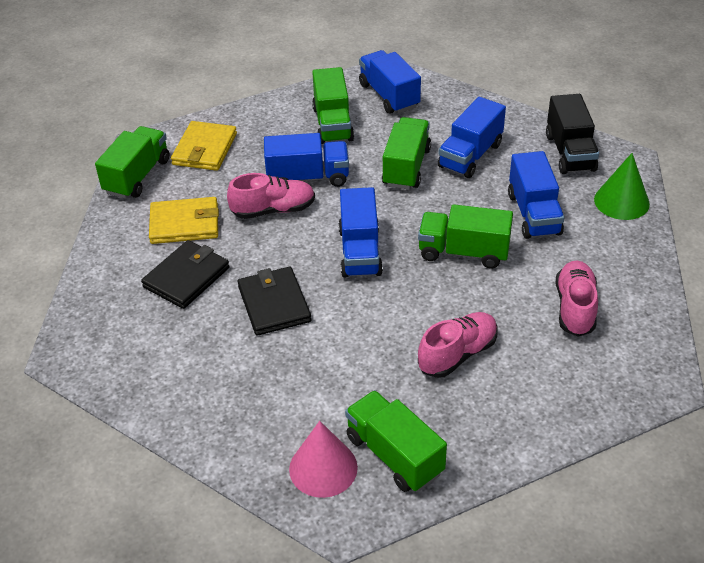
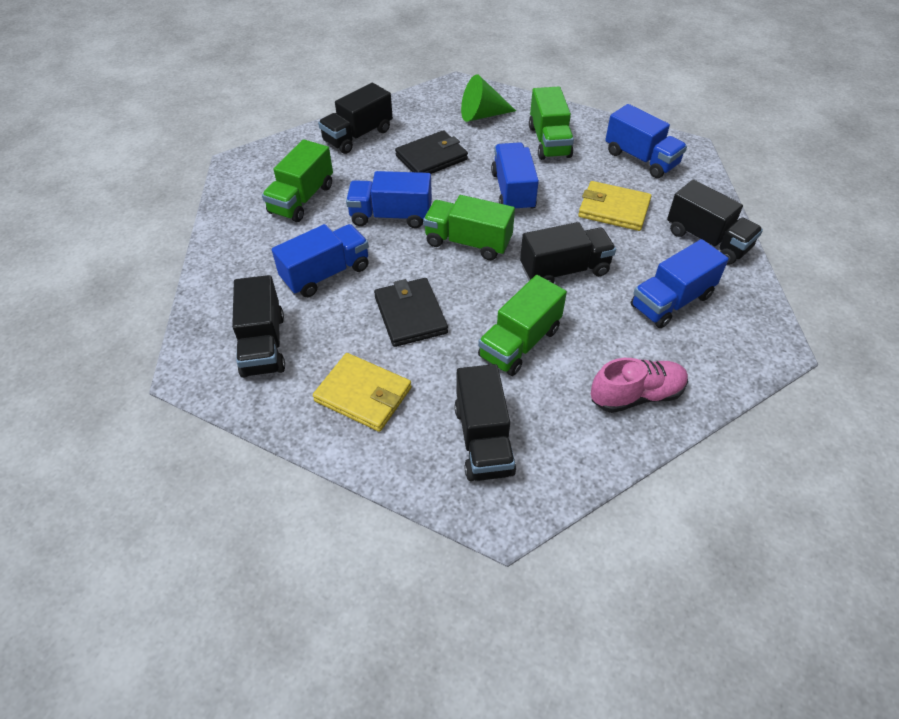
black truck: 1 -> 5
green truck: 5 -> 4
pink cone: 1 -> 0
pink shoe: 3 -> 1

